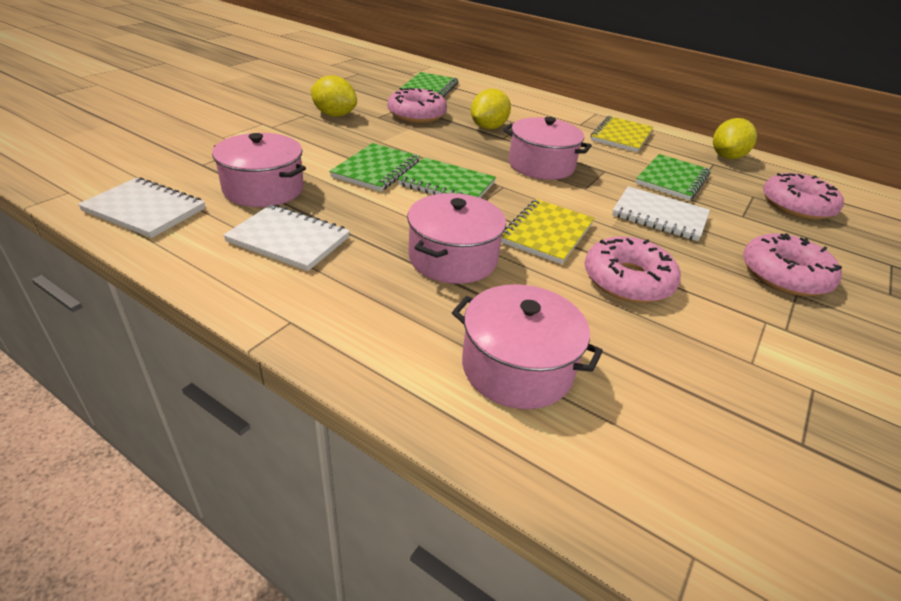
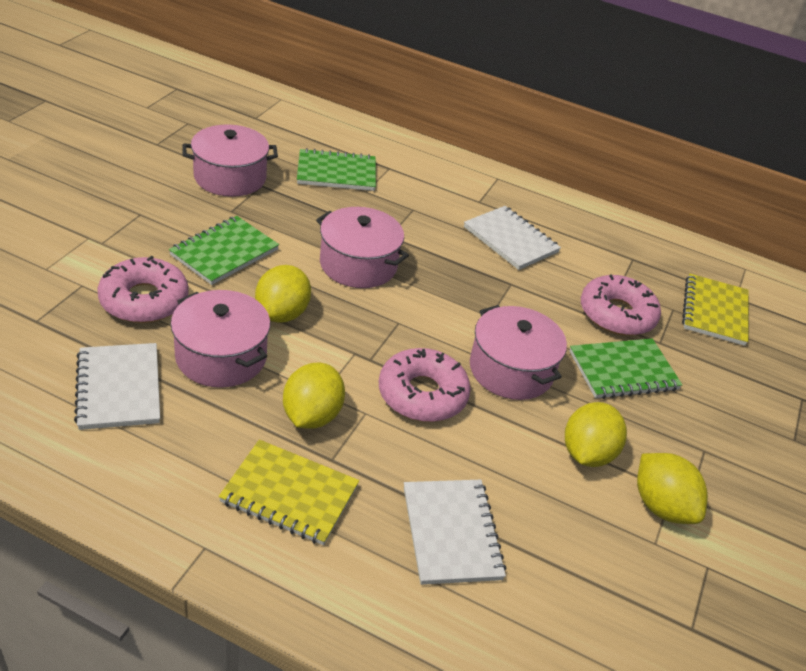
green notebook: 4 -> 3
pink donut: 4 -> 3
yellow lemon: 3 -> 4

